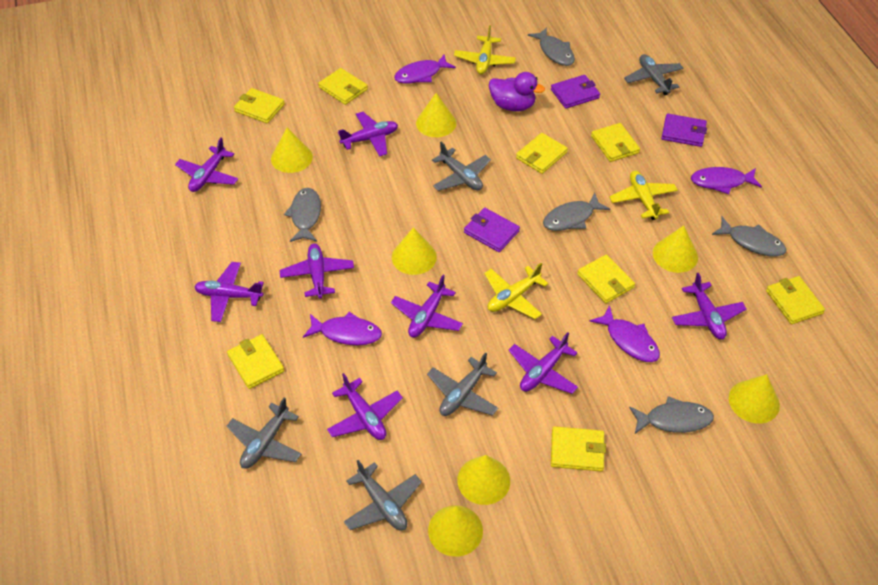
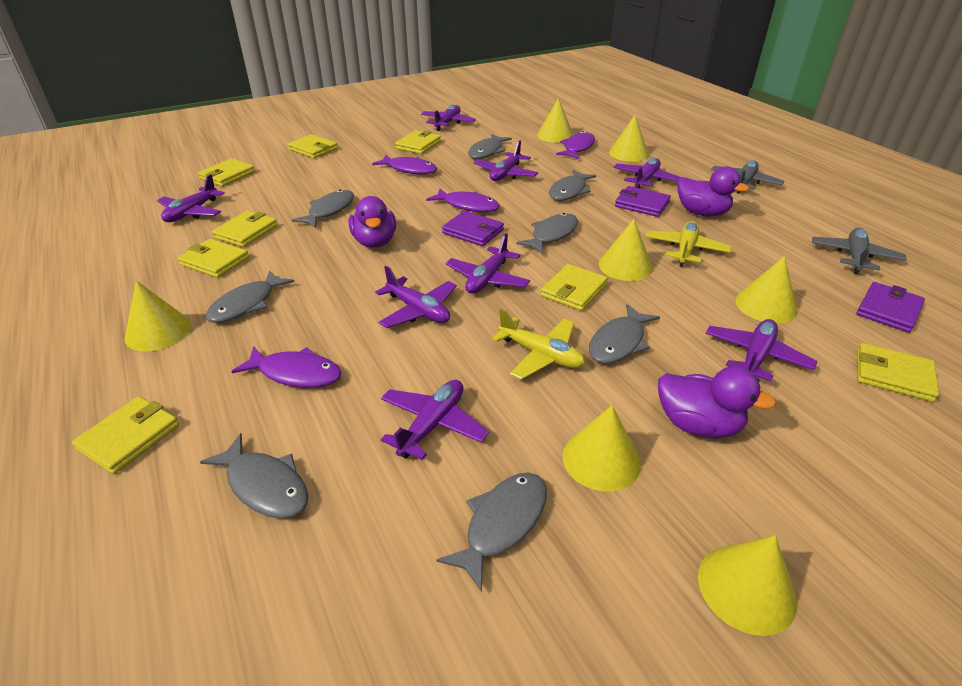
grey fish: 5 -> 8
grey plane: 5 -> 2
purple duck: 1 -> 3
yellow plane: 3 -> 2

